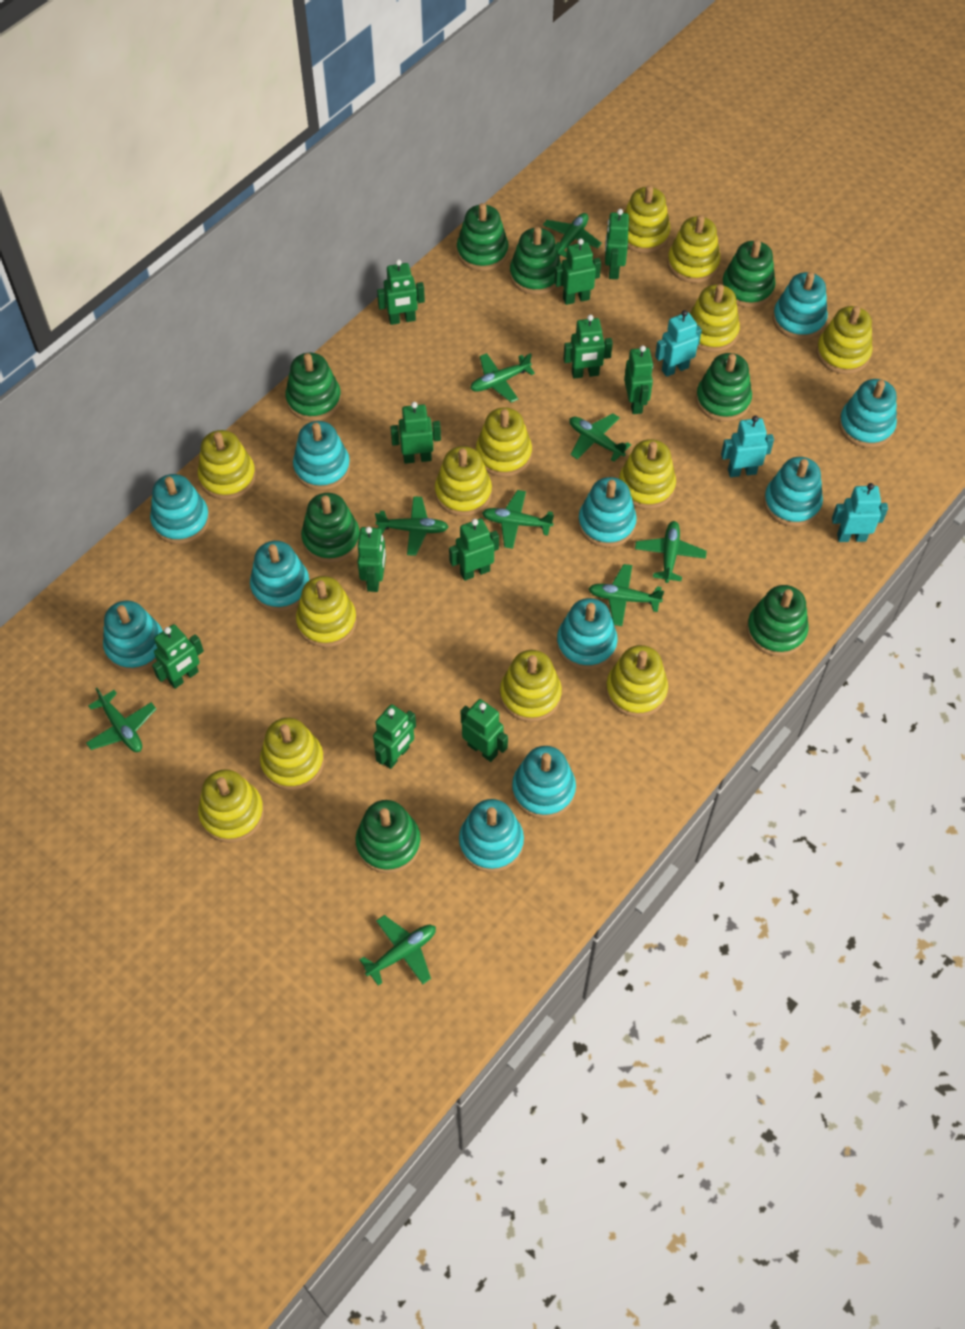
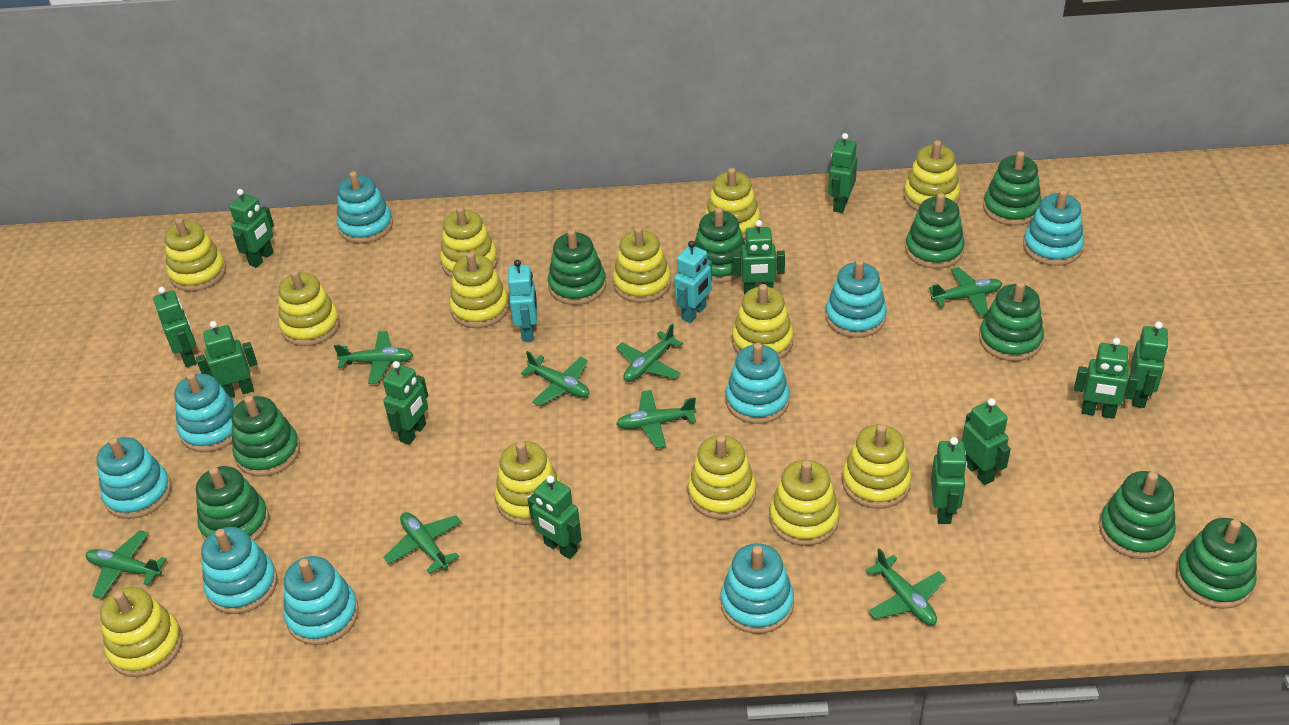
green plane: 9 -> 8
green stacking toy: 8 -> 9
turquoise robot: 3 -> 2
turquoise stacking toy: 11 -> 9

